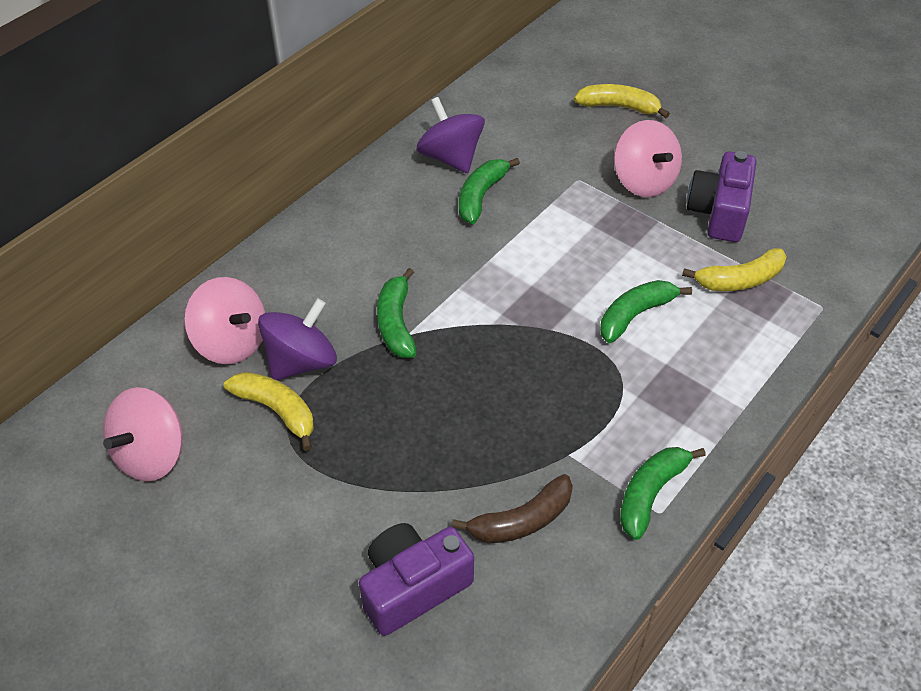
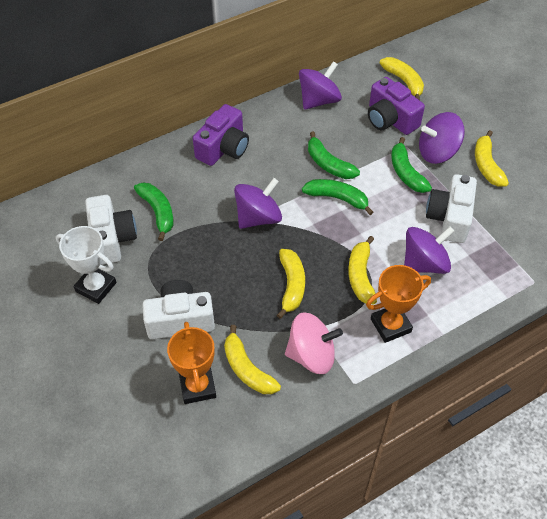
brown banana: 1 -> 0
orange trophy: 0 -> 2
pink spinning top: 3 -> 1
purple spinning top: 2 -> 4
white camera: 0 -> 3
white trophy: 0 -> 1
yellow banana: 3 -> 5

